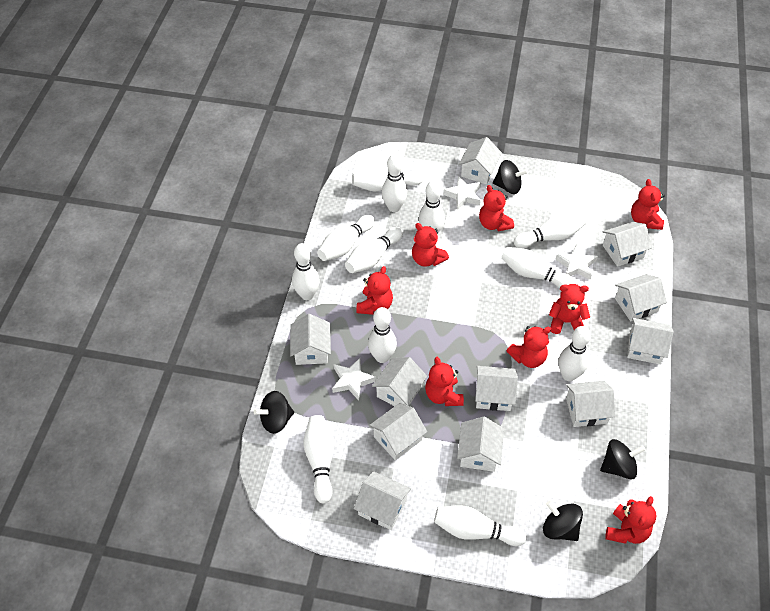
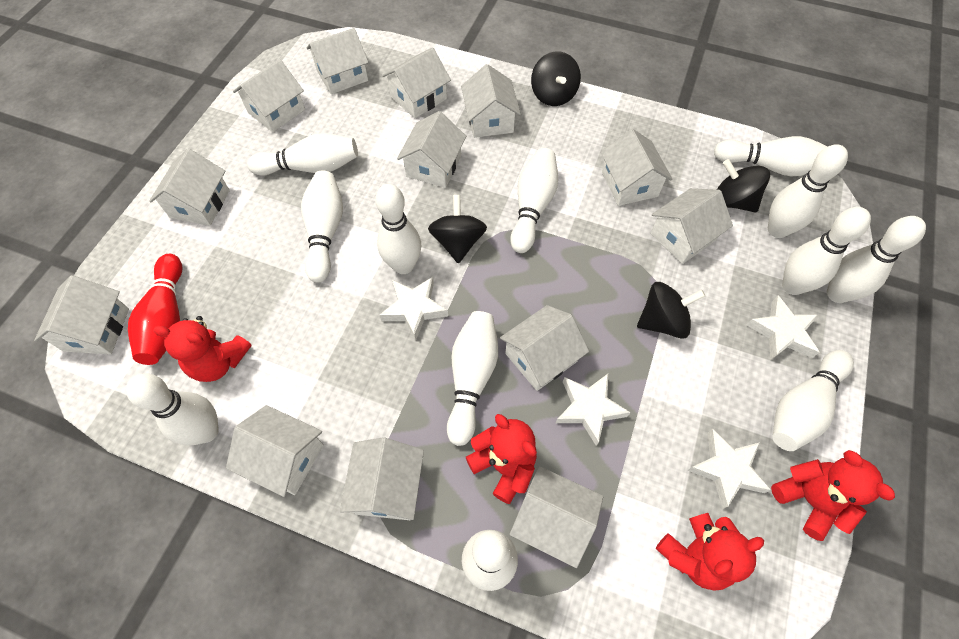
red bowling pin: 0 -> 1
red teddy bear: 8 -> 4
white house: 11 -> 13
white star: 3 -> 4

